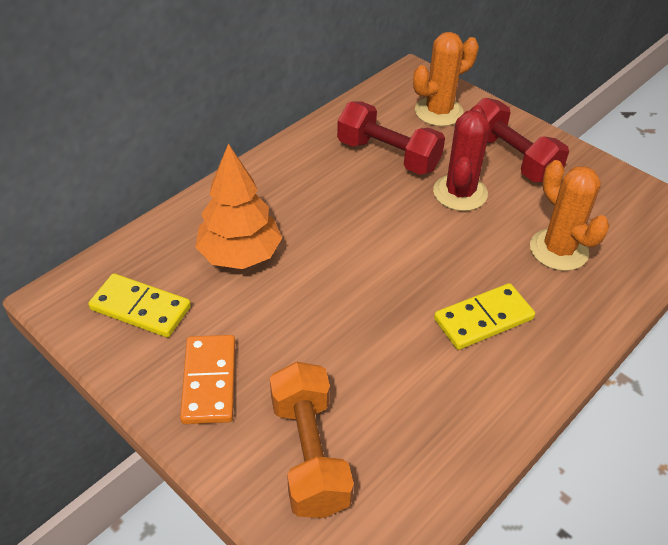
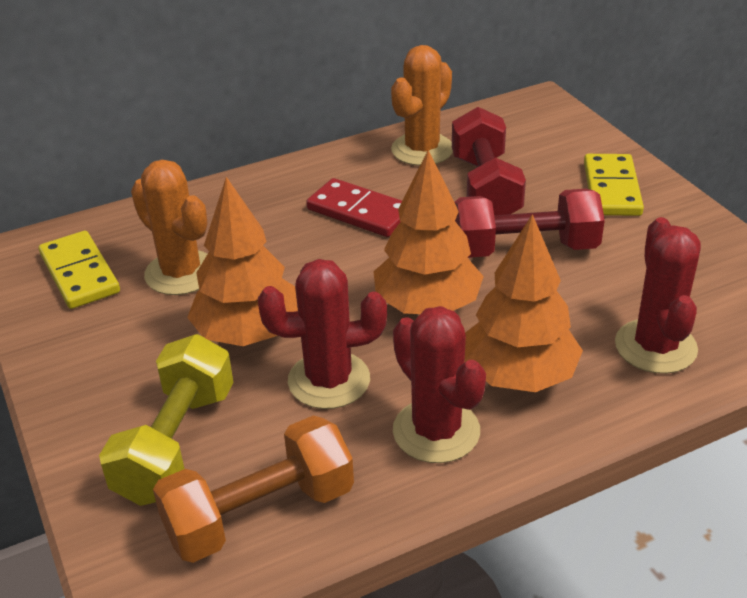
orange domino: 1 -> 0
orange tree: 1 -> 3
red cactus: 1 -> 3
red domino: 0 -> 1
yellow dumbbell: 0 -> 1

